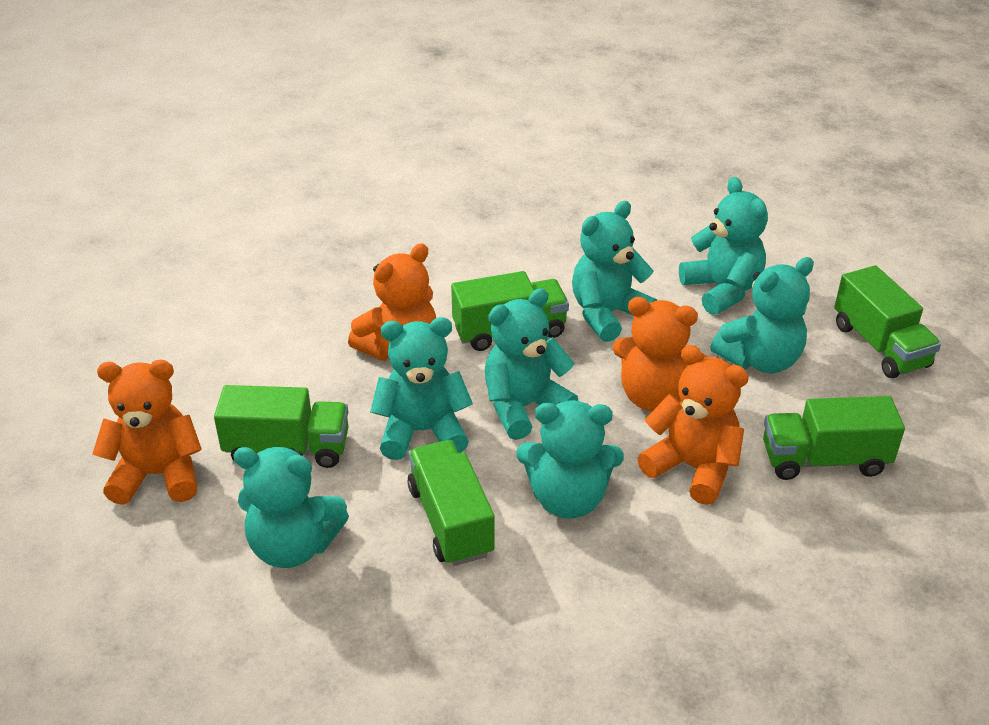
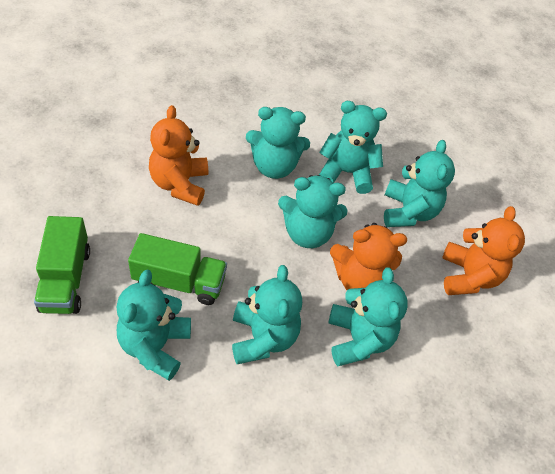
green truck: 5 -> 2
orange teddy bear: 4 -> 3

